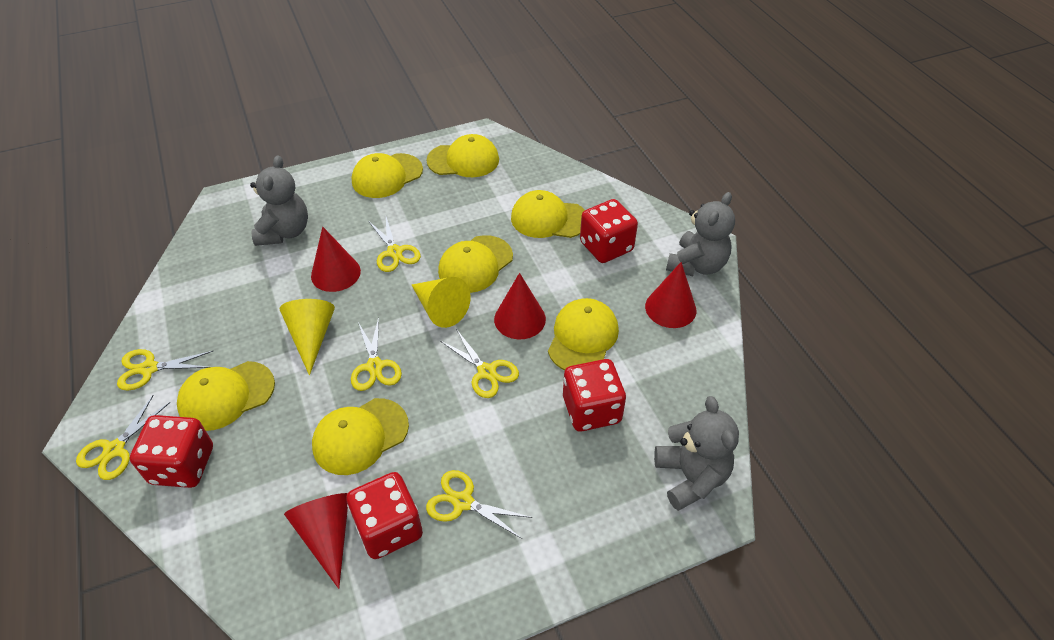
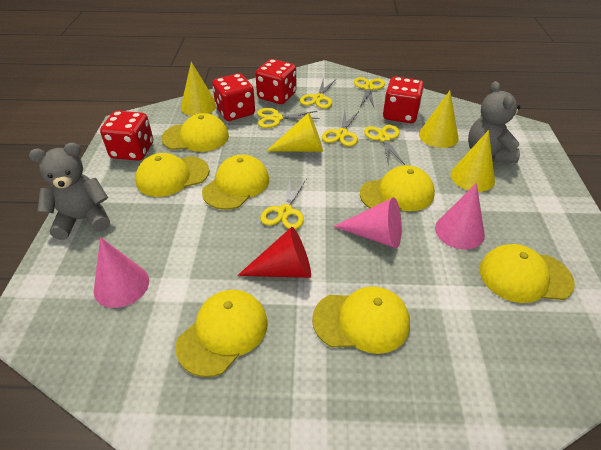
grey teddy bear: 3 -> 2
pink cone: 0 -> 3
red cone: 4 -> 1
yellow cone: 2 -> 4

